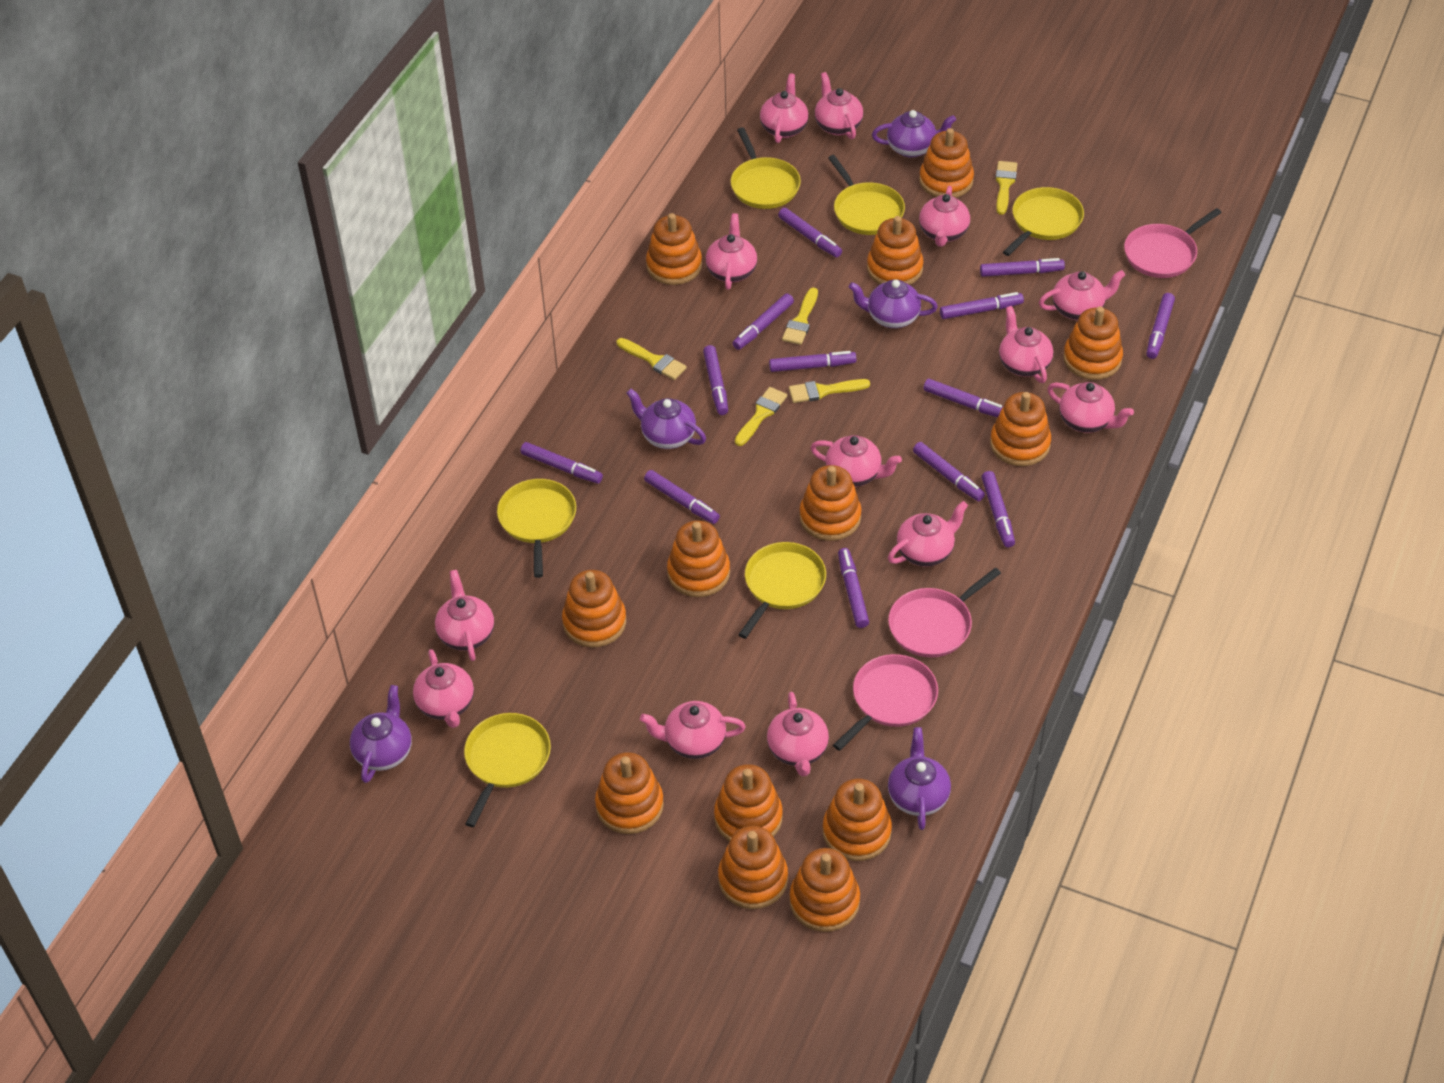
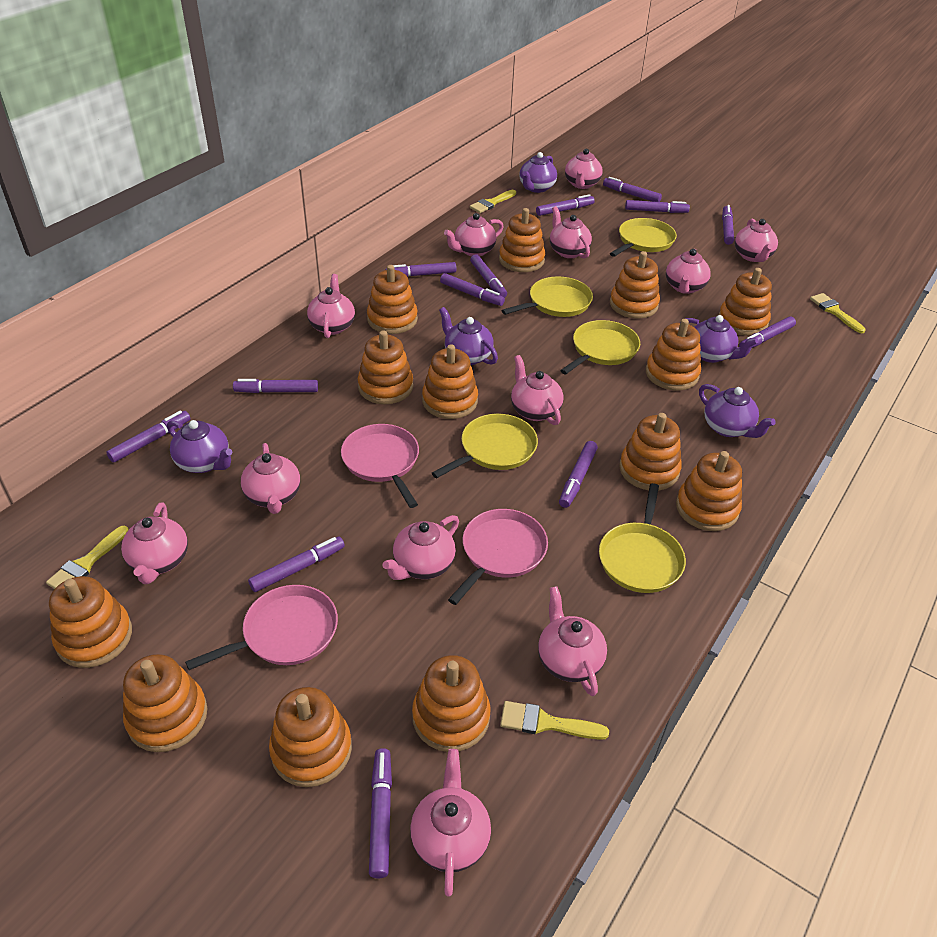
pink teapot: 13 -> 12
yellow brush: 5 -> 4
yellow pan: 6 -> 5

